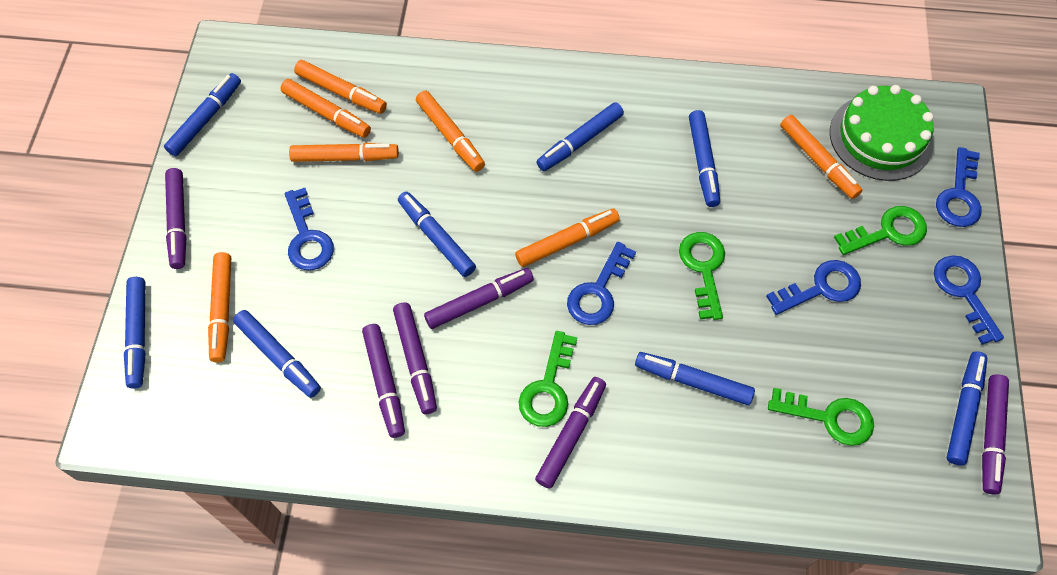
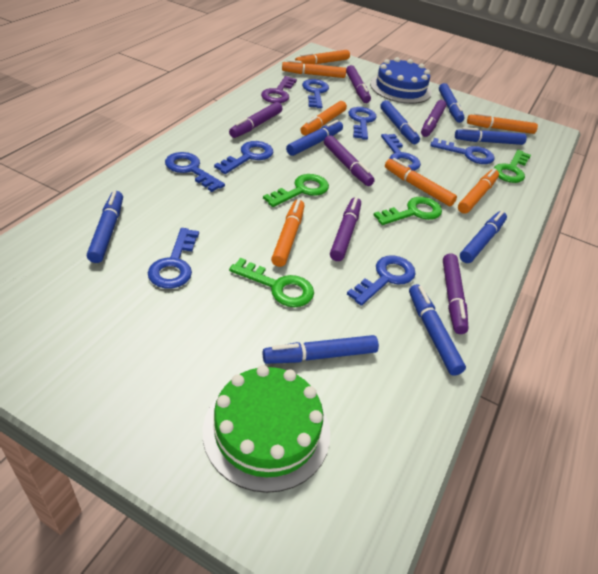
blue cake: 0 -> 1
blue key: 5 -> 8
purple key: 0 -> 1

